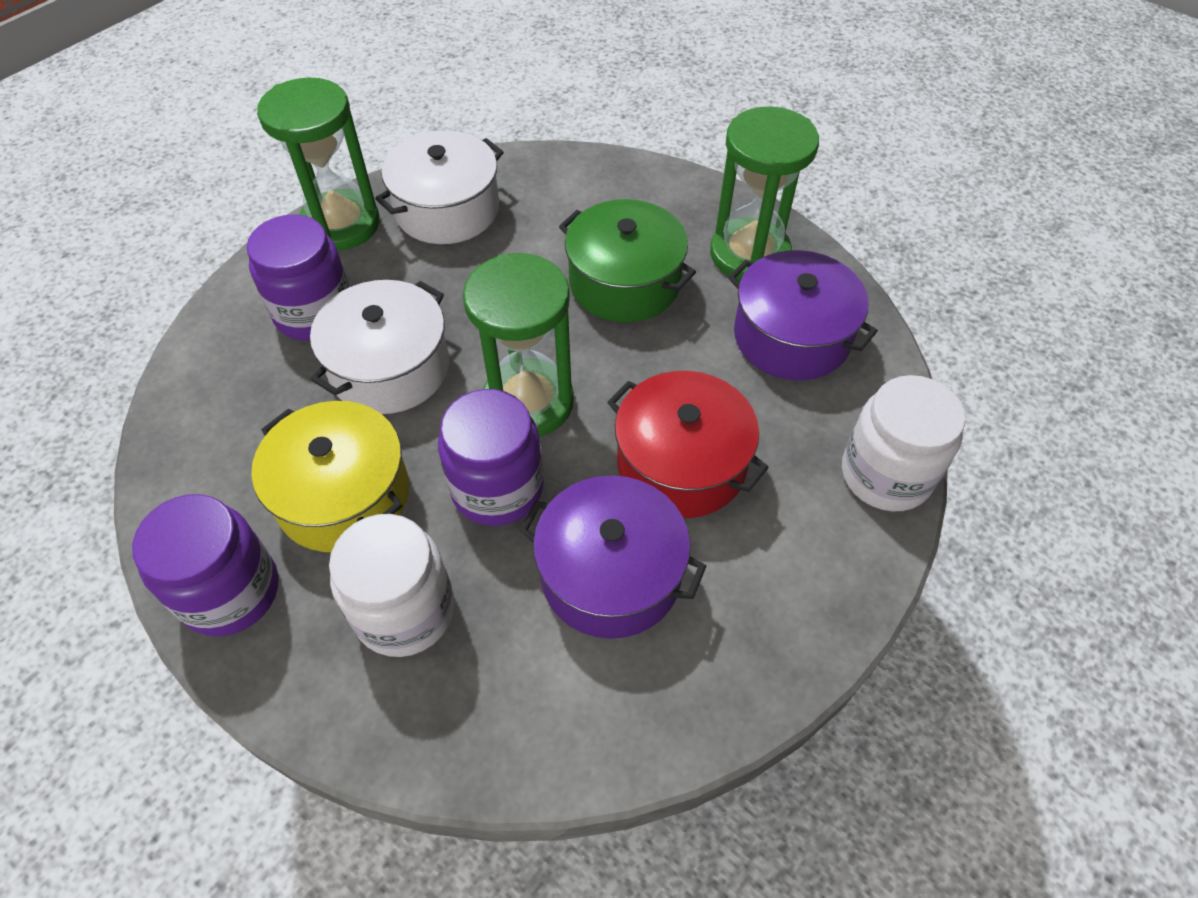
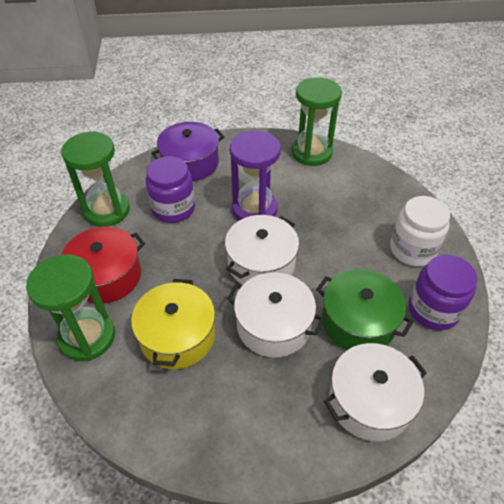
purple hourglass: 0 -> 1
purple jar: 3 -> 2
purple pot: 2 -> 1
white jar: 2 -> 1
white pot: 2 -> 3

